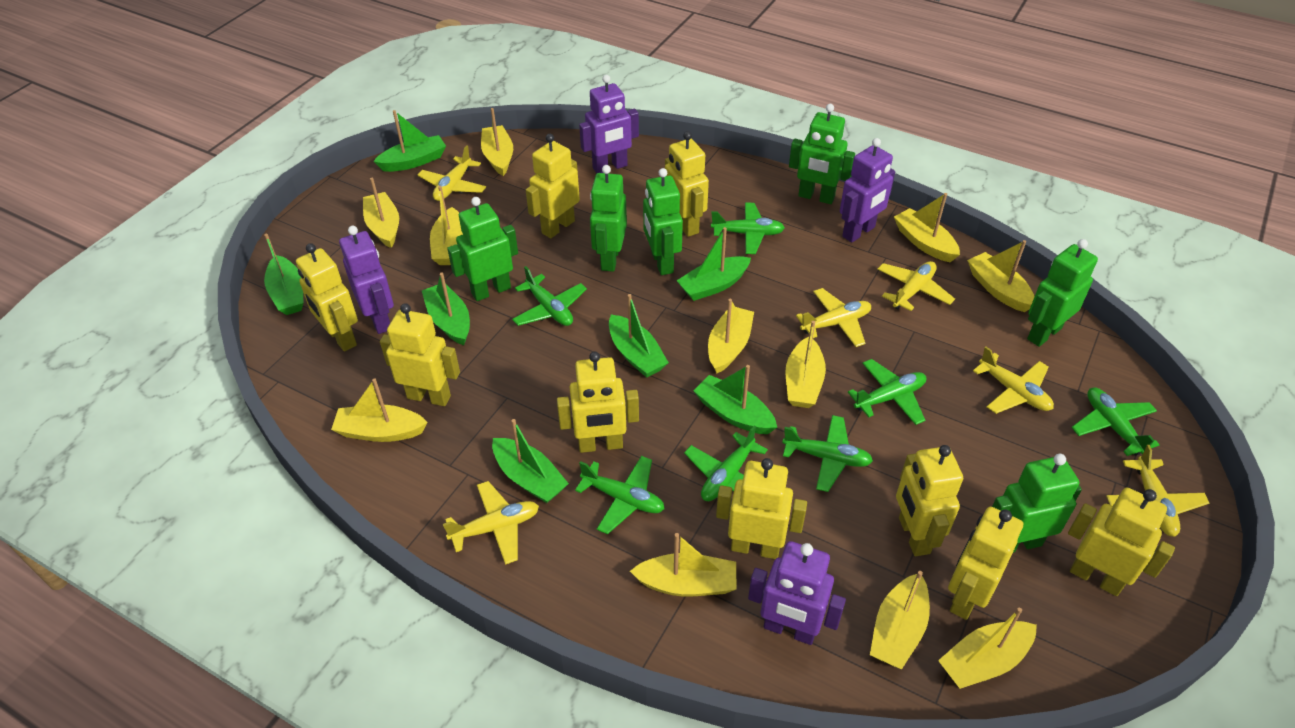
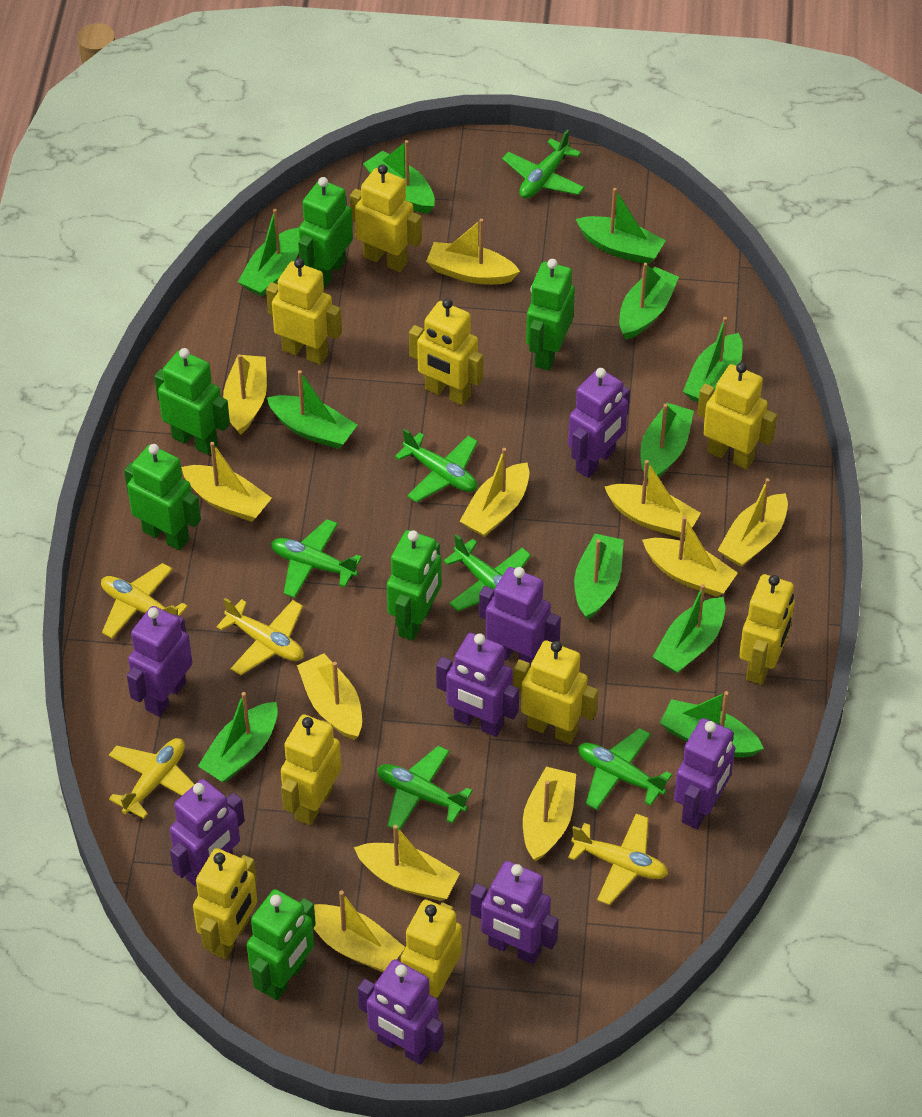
green boat: 7 -> 11
green plane: 7 -> 6
purple robot: 4 -> 8
yellow plane: 6 -> 4

